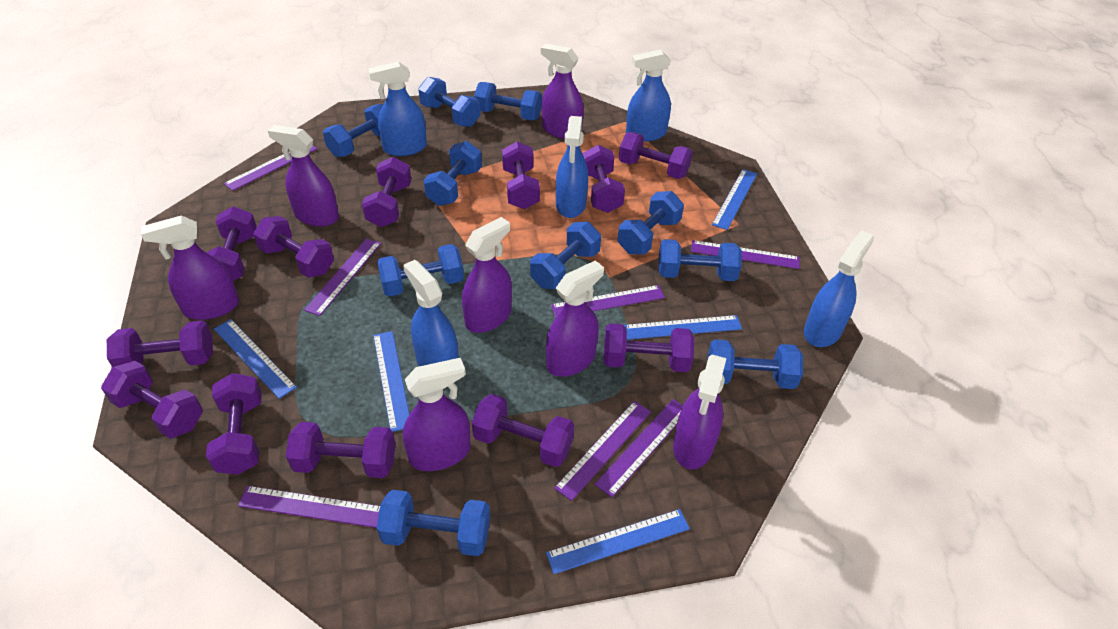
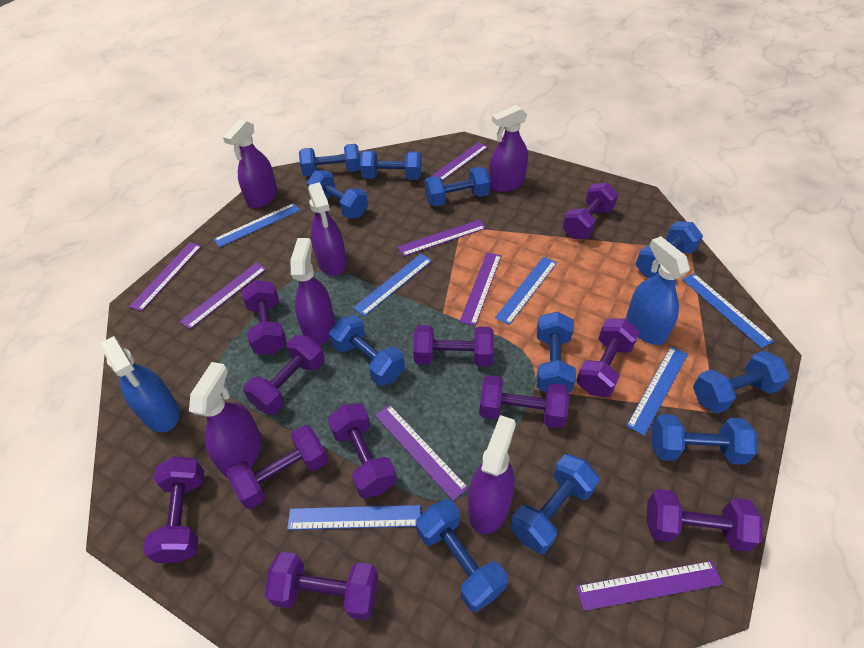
blue dumbbell: 10 -> 11
blue ruler: 5 -> 6
blue spray bottle: 5 -> 2
purple dumbbell: 12 -> 11
purple spray bottle: 7 -> 6

